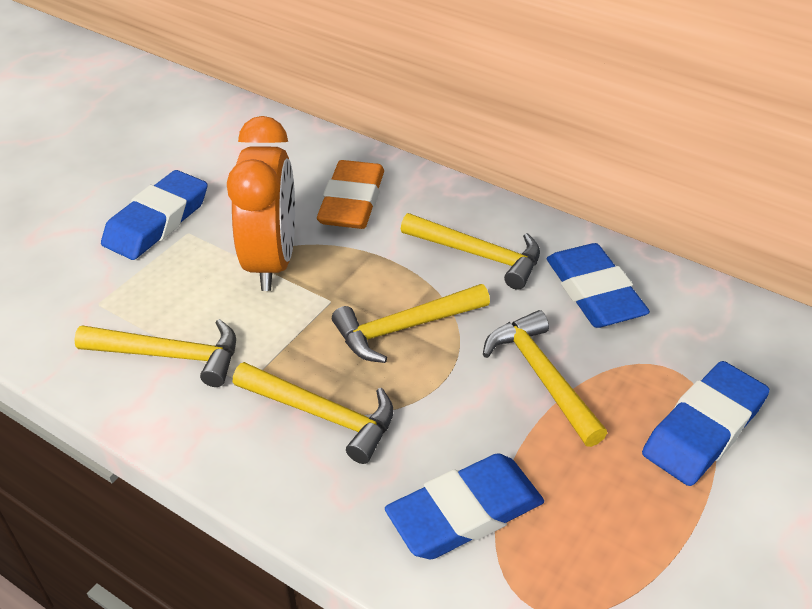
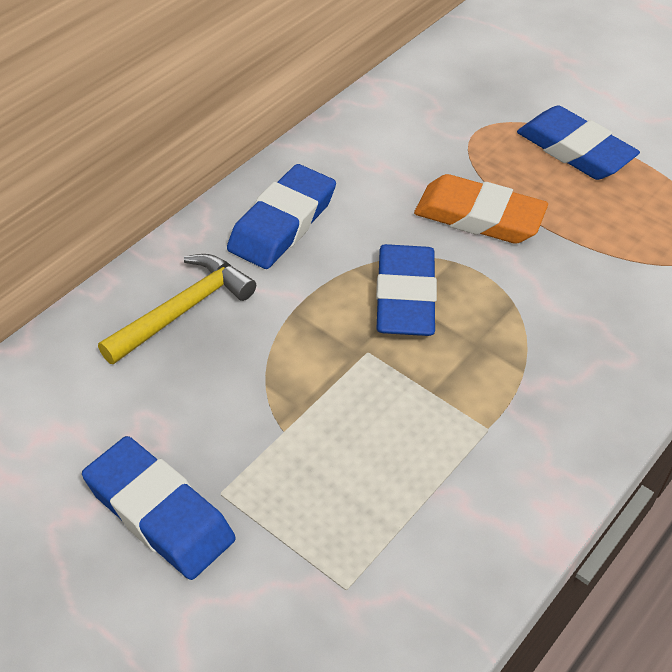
orange clock: 1 -> 0
yellow hammer: 5 -> 1

